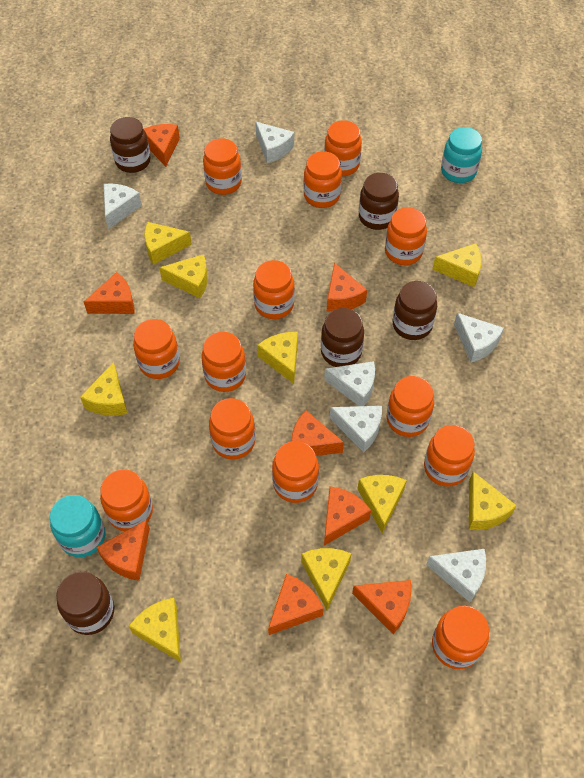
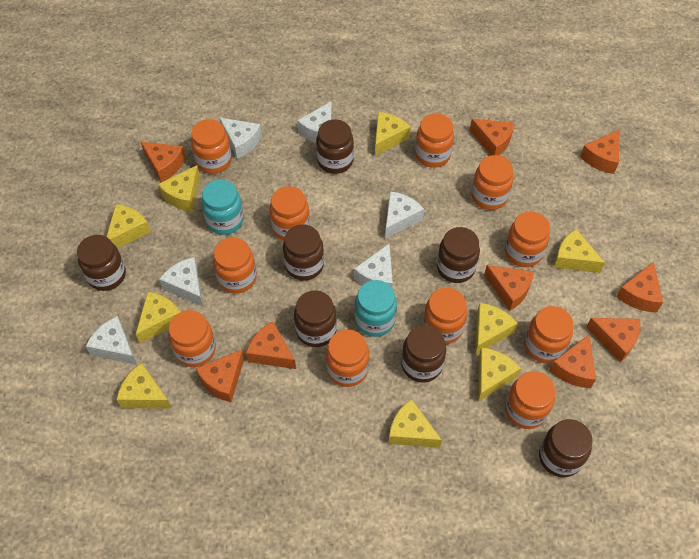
brown jar: 5 -> 7
orange cheese: 8 -> 9
orange jar: 13 -> 11

